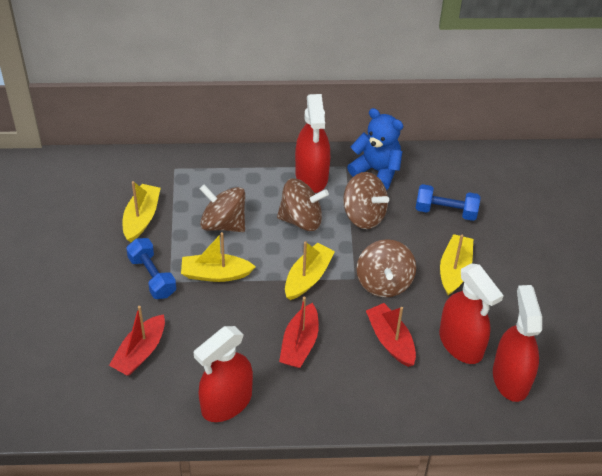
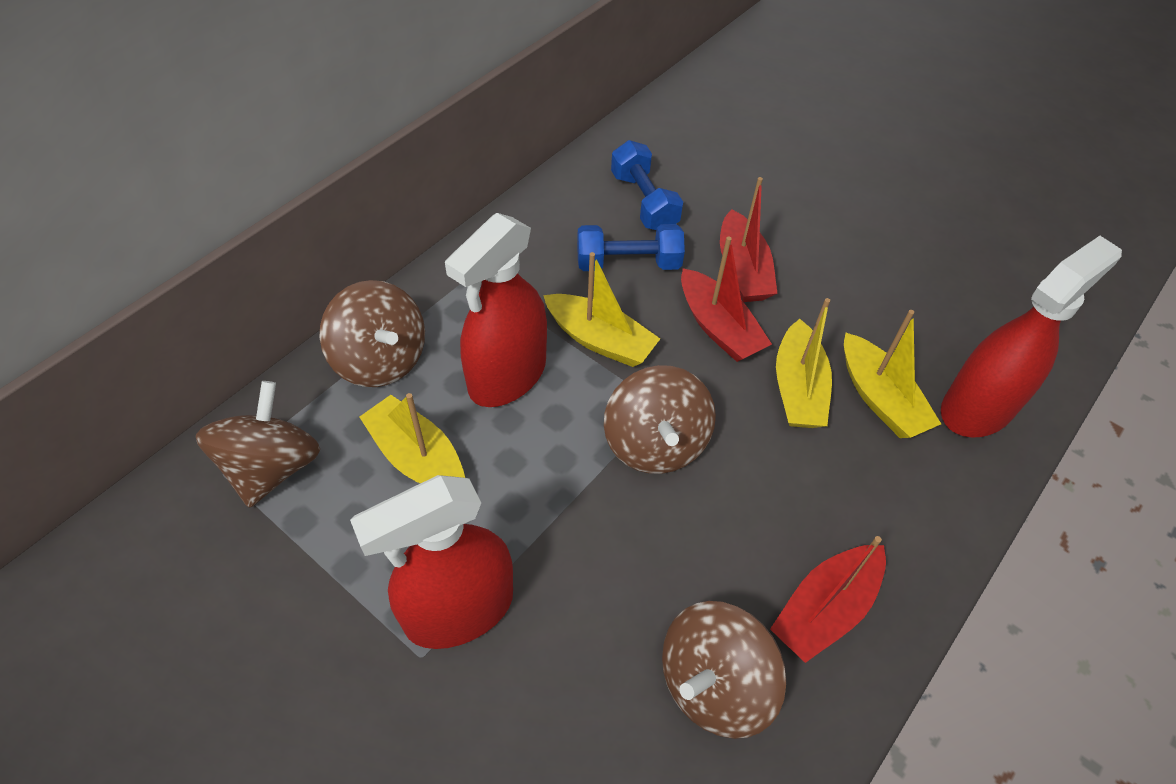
blue teddy bear: 1 -> 0
red spray bottle: 4 -> 3

